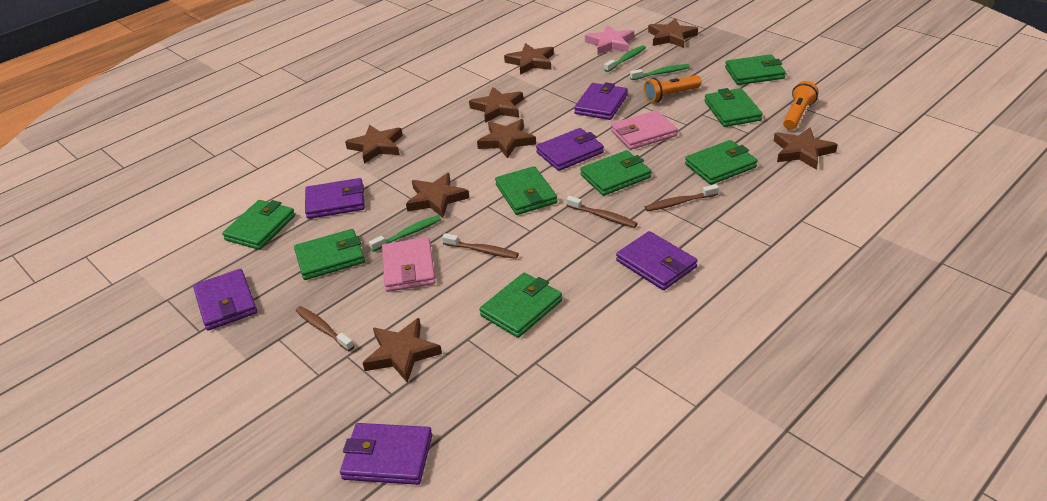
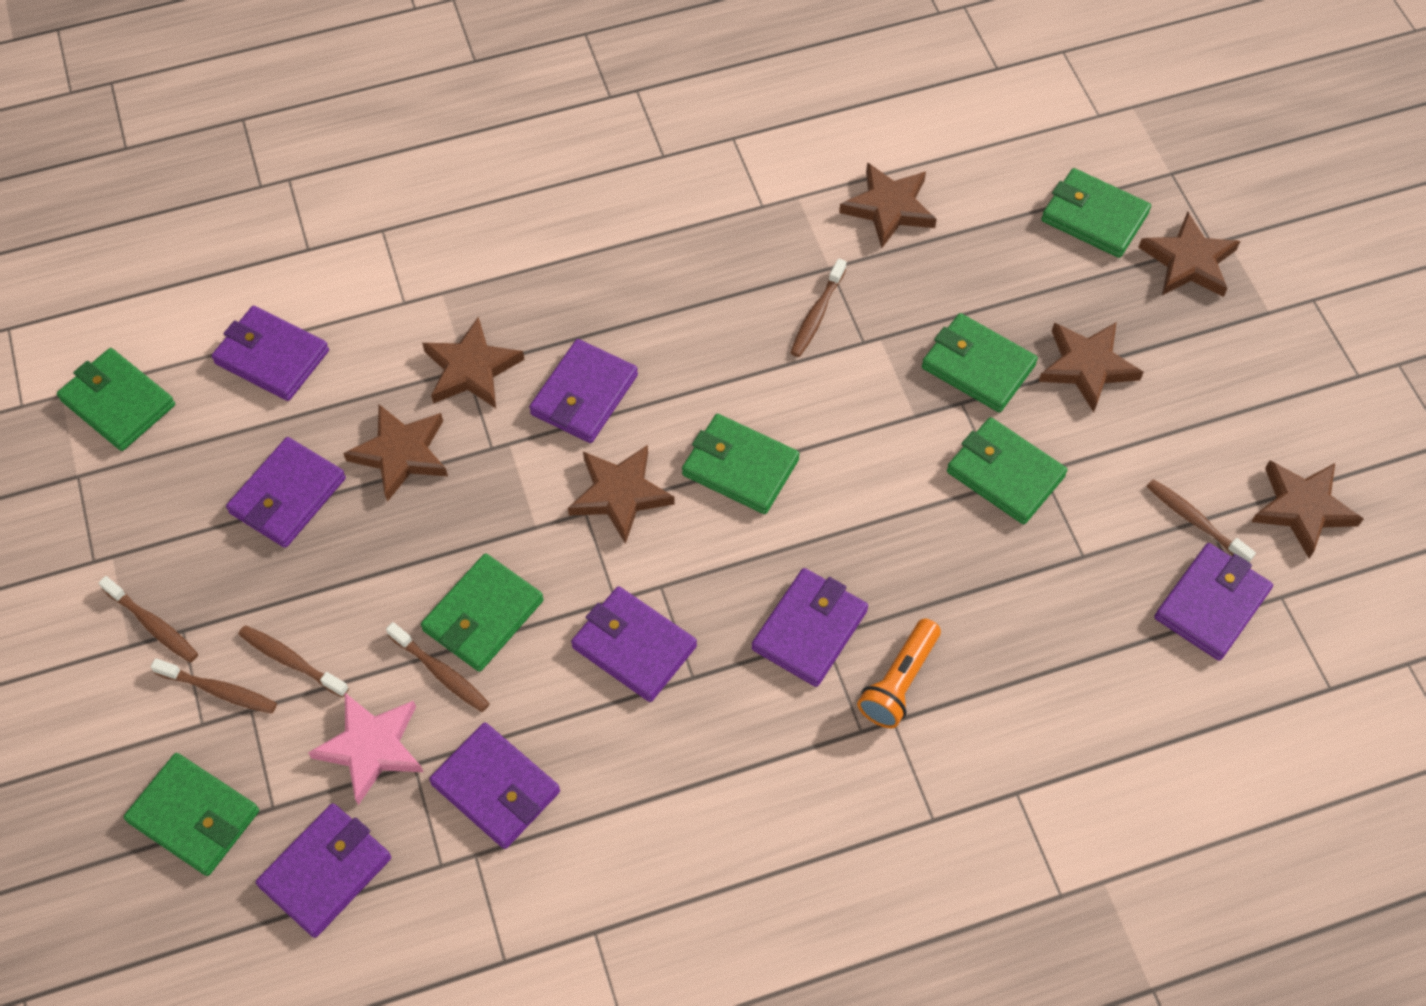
brown star: 8 -> 7
brown toothbrush: 4 -> 6
green toothbrush: 3 -> 0
green wallet: 8 -> 7
orange flashlight: 2 -> 1
pink wallet: 2 -> 0
purple wallet: 6 -> 8

